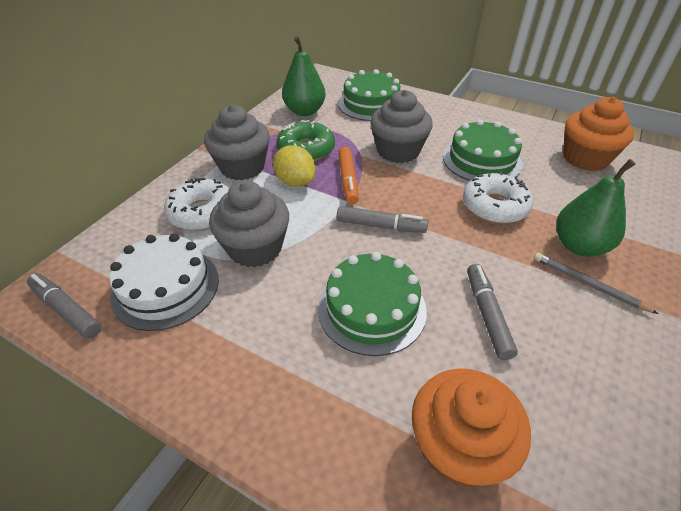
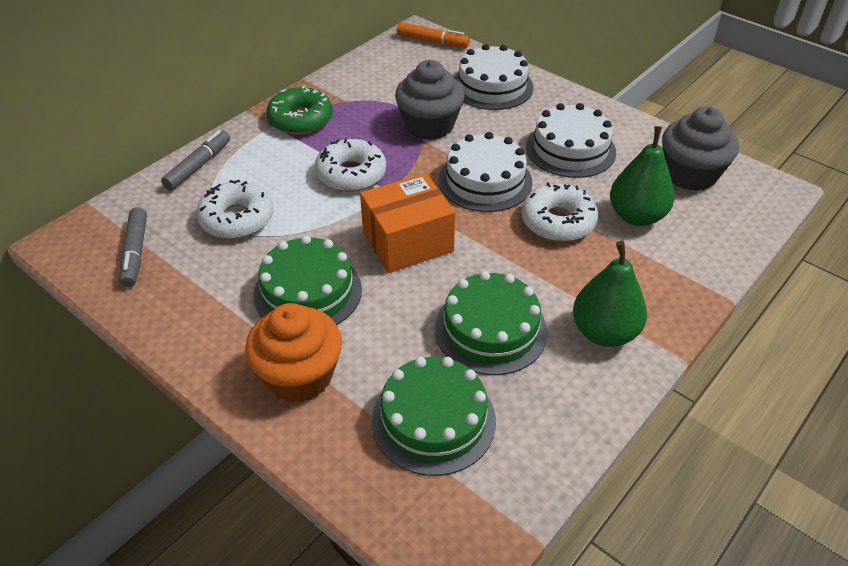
grey cupcake: 3 -> 2
grey marker: 3 -> 2
grey pencil: 1 -> 0
orange box: 0 -> 1
orange cupcake: 2 -> 1
white cake: 1 -> 3
white donut: 2 -> 3
yellow lemon: 1 -> 0

